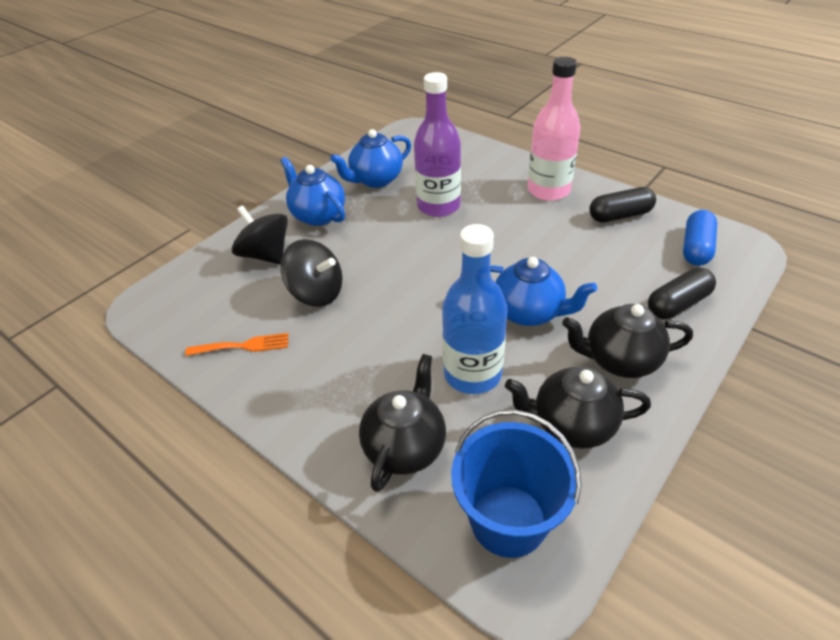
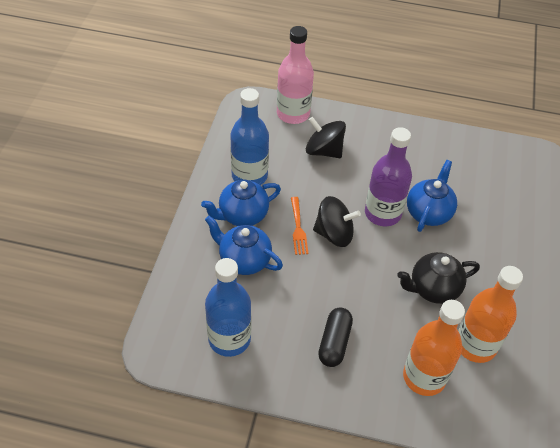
black capsule: 2 -> 1
black teapot: 3 -> 1
blue bottle: 1 -> 2
blue bucket: 1 -> 0
blue capsule: 1 -> 0
orange bottle: 0 -> 2

